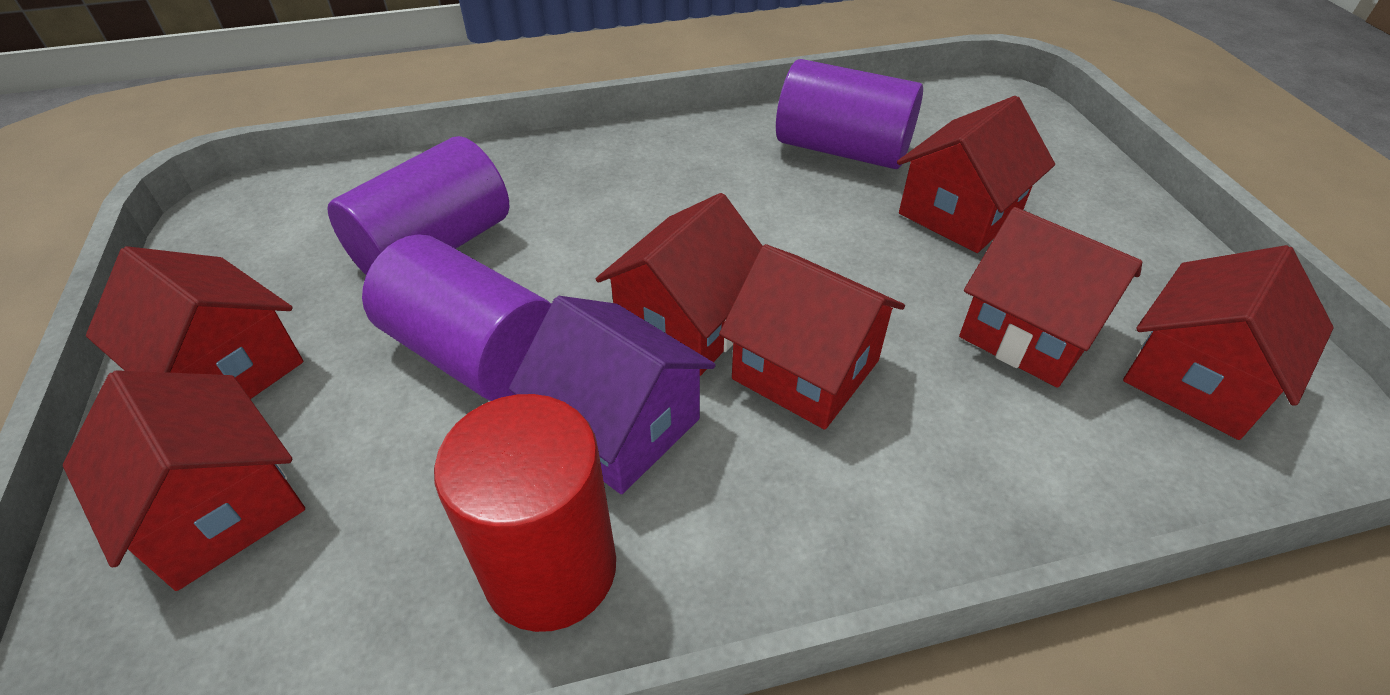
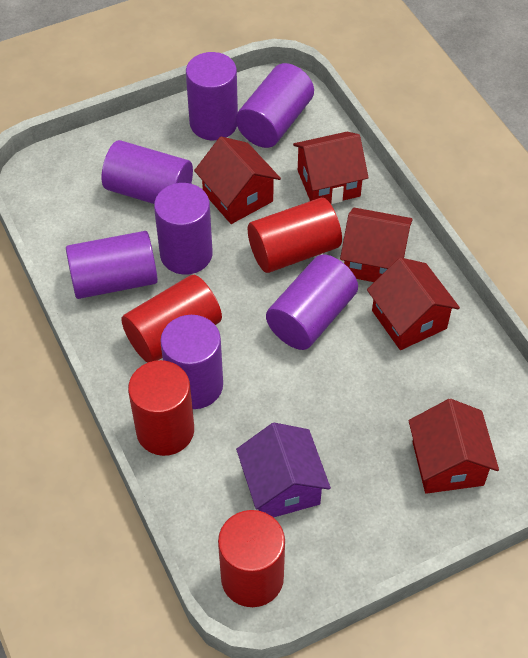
purple cylinder: 3 -> 7
red cylinder: 1 -> 4
red house: 7 -> 5

